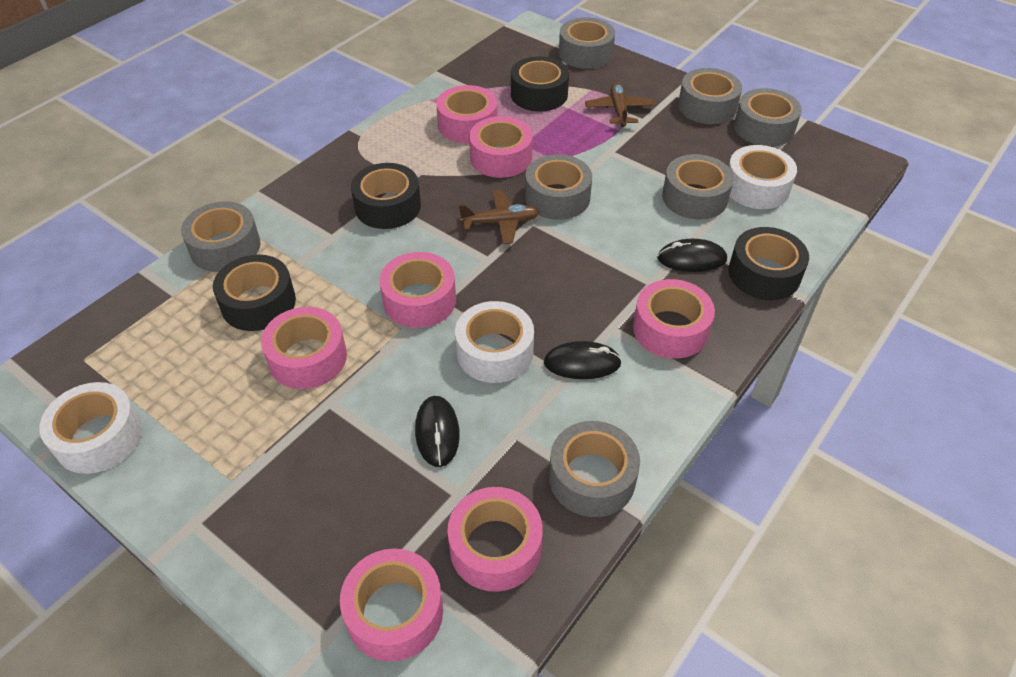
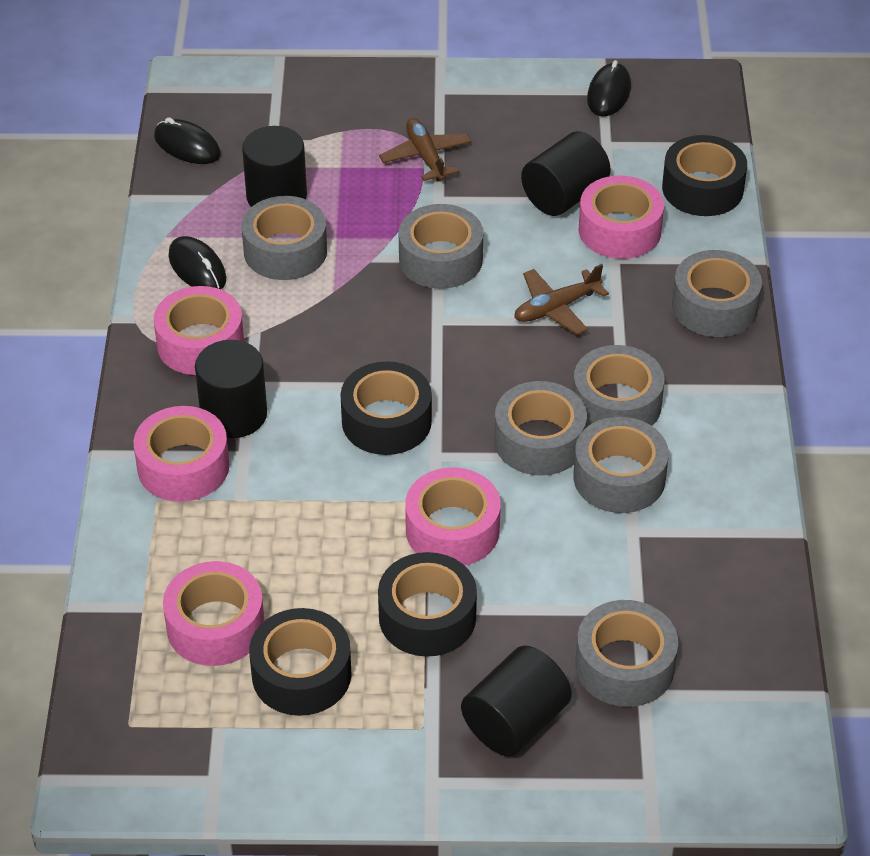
black cylinder: 0 -> 4
pink tape: 7 -> 5
white tape: 3 -> 0

